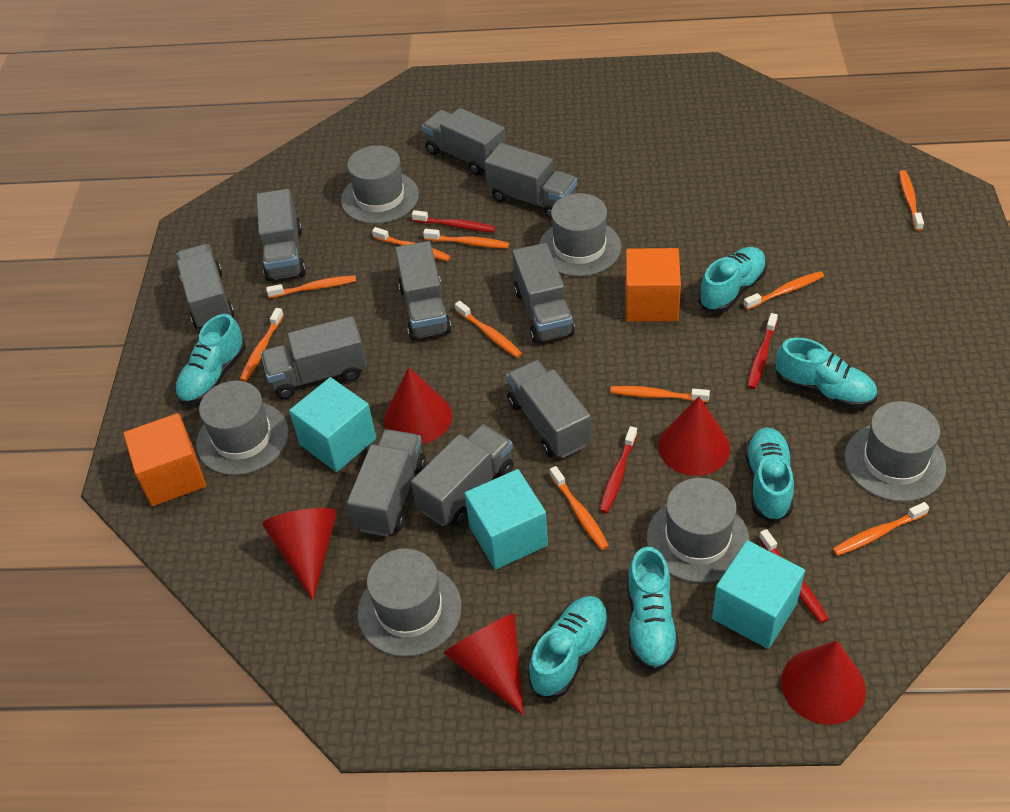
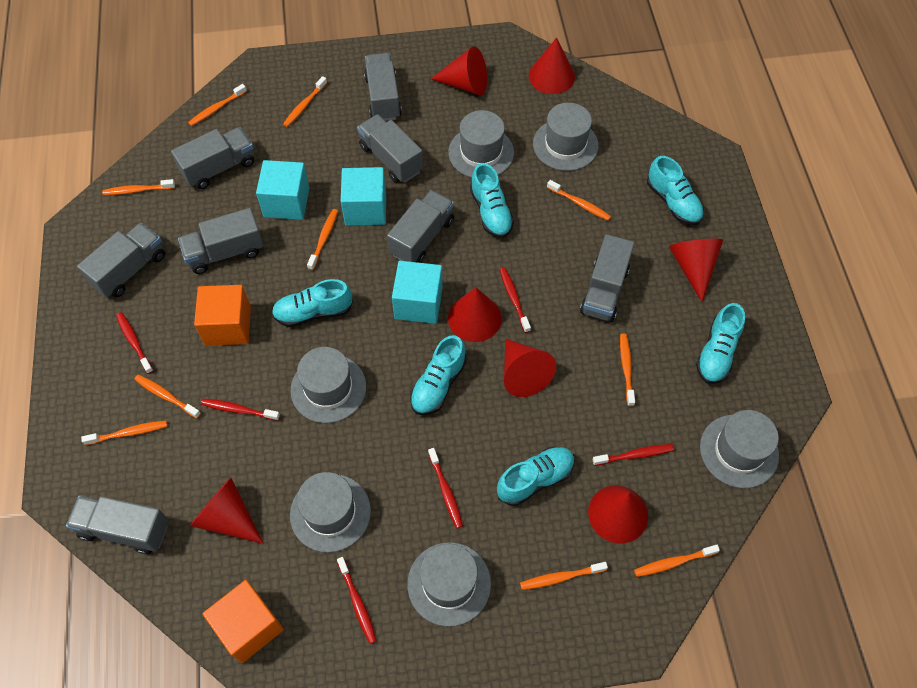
grey truck: 10 -> 8
red cone: 5 -> 7
red toothbrush: 4 -> 6

